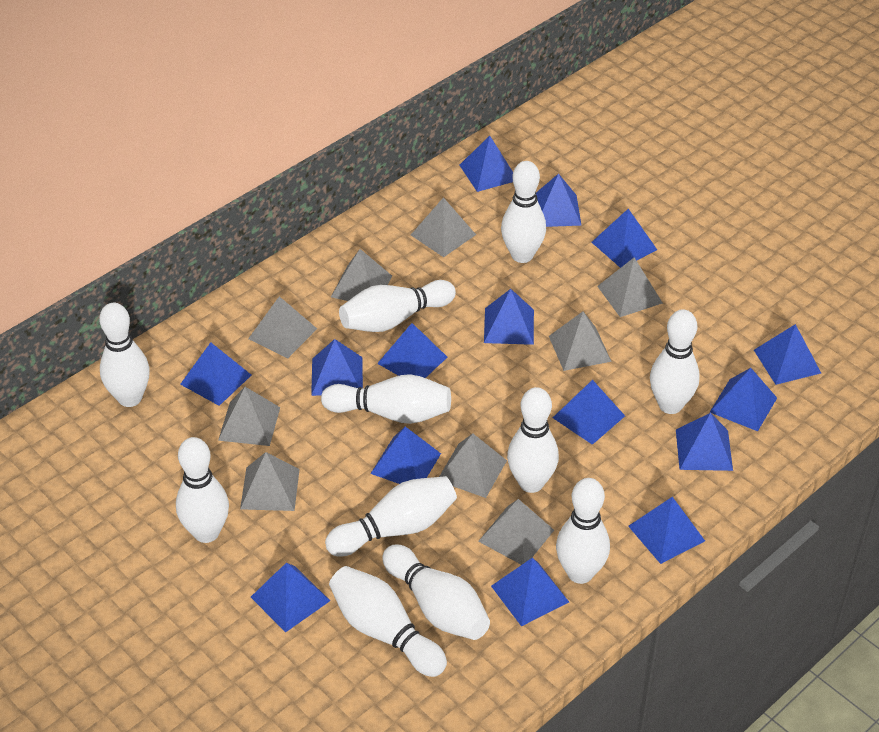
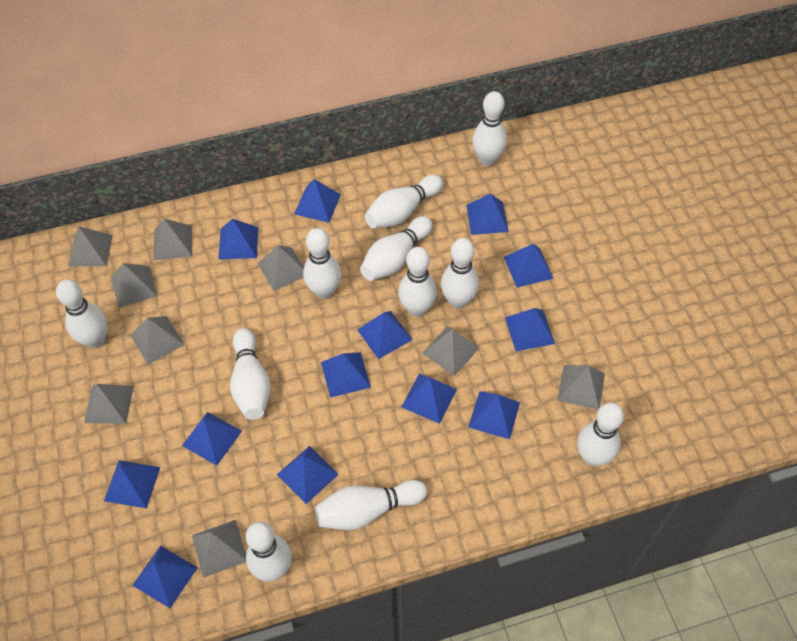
blue pyramid: 15 -> 13

